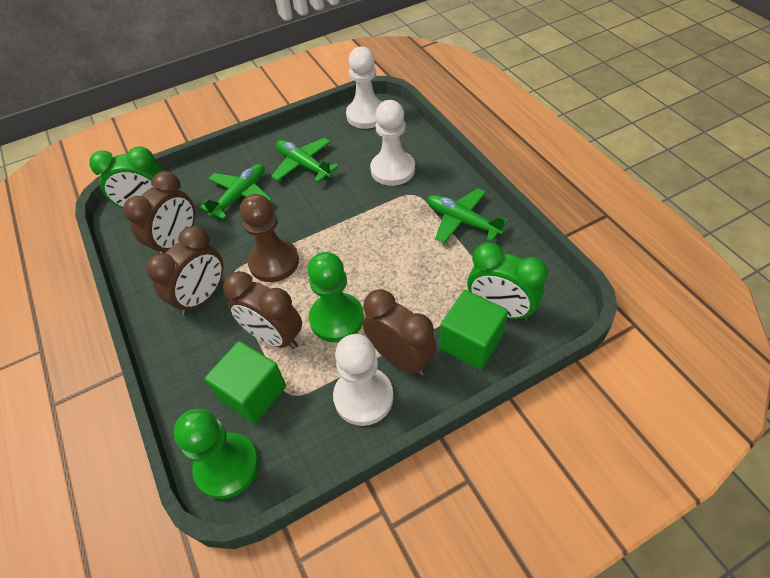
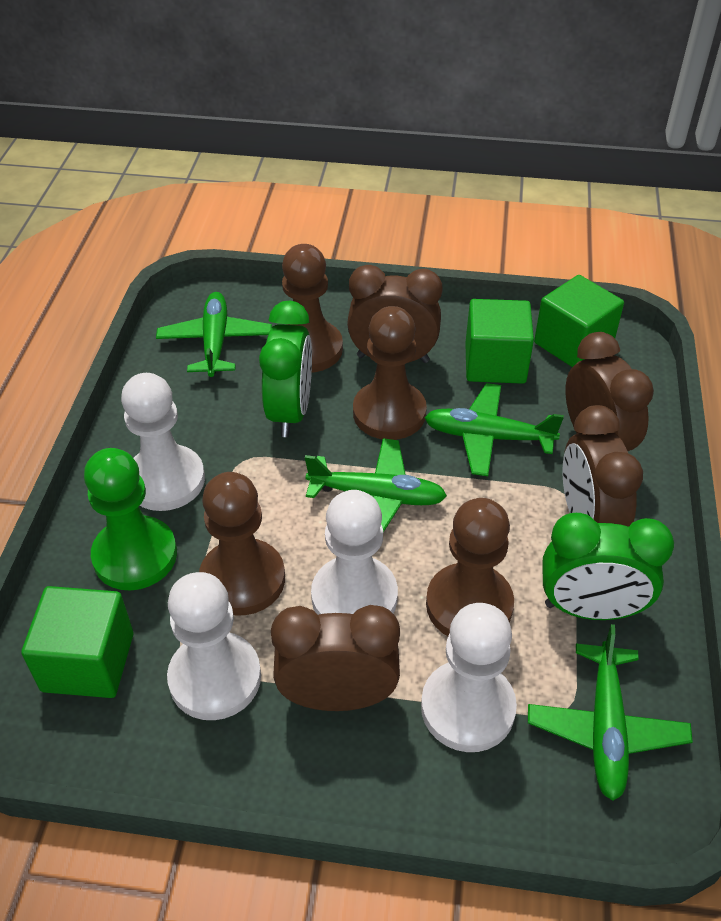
brown pawn: 1 -> 4
green cube: 2 -> 3
green pawn: 2 -> 1
green plane: 3 -> 4
white pawn: 3 -> 4

